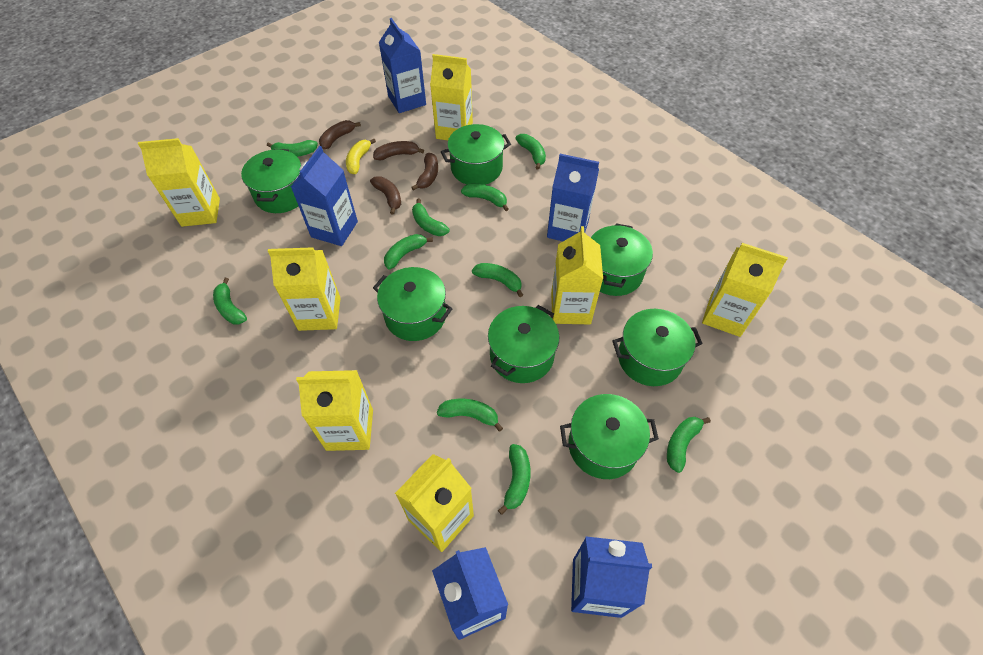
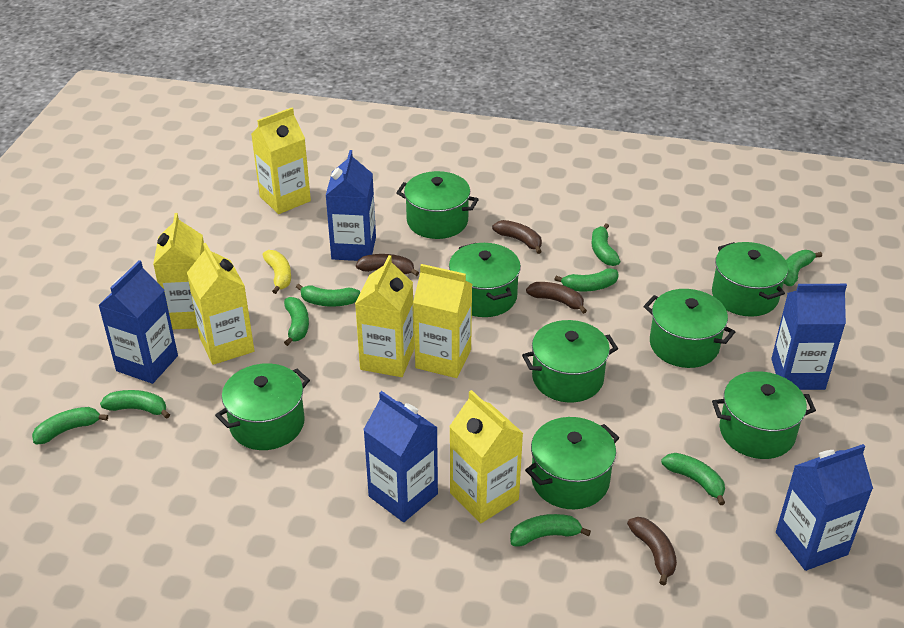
green banana: 10 -> 9
green pot: 7 -> 8
yellow carton: 7 -> 6

